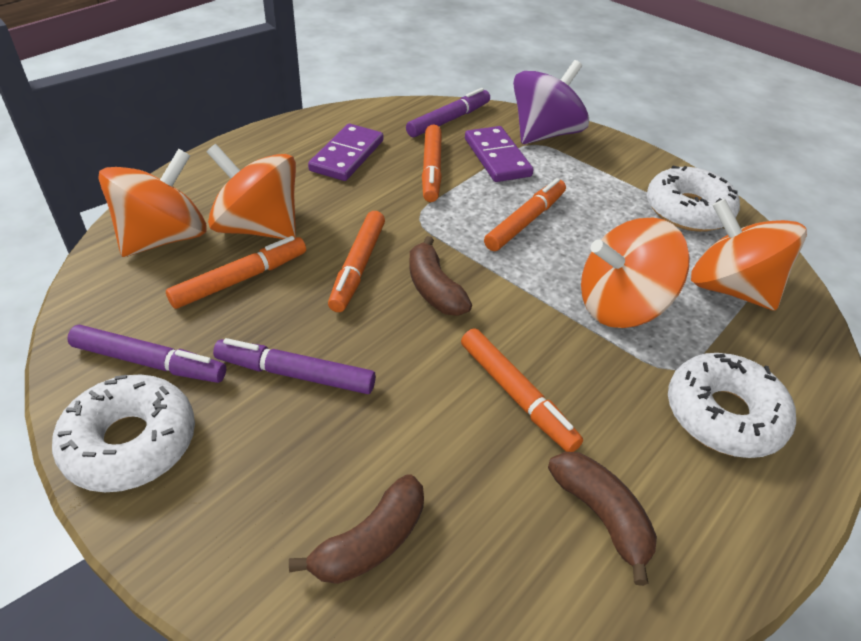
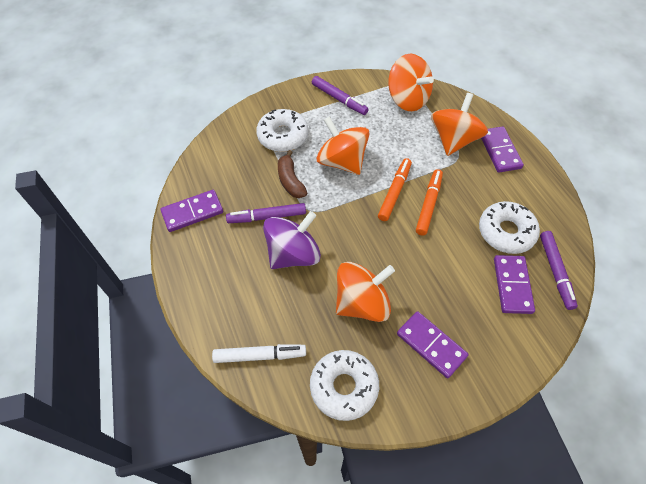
brown banana: 3 -> 1
orange marker: 5 -> 2
purple domino: 2 -> 4
white marker: 0 -> 1

